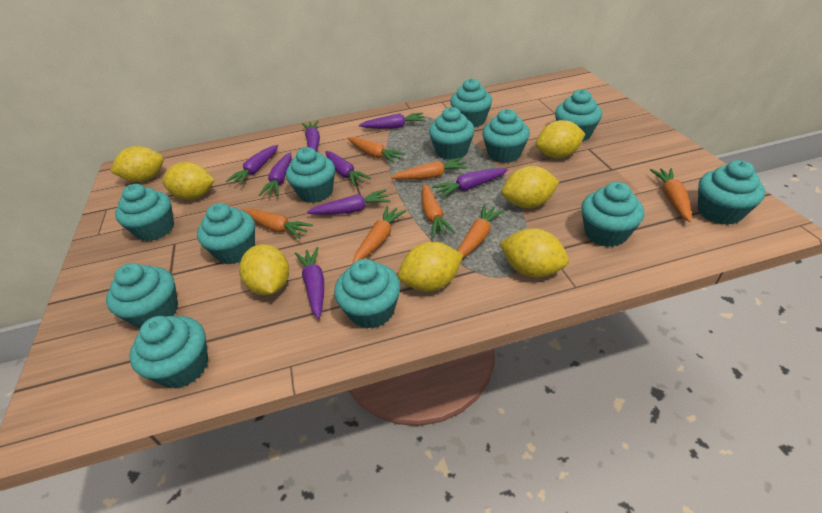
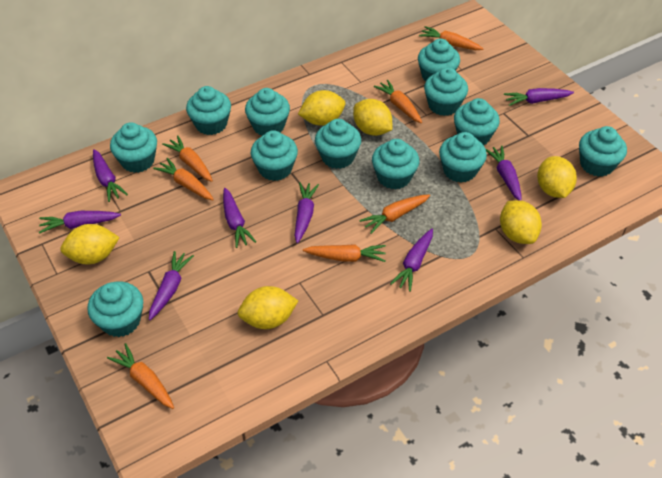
yellow lemon: 7 -> 6

